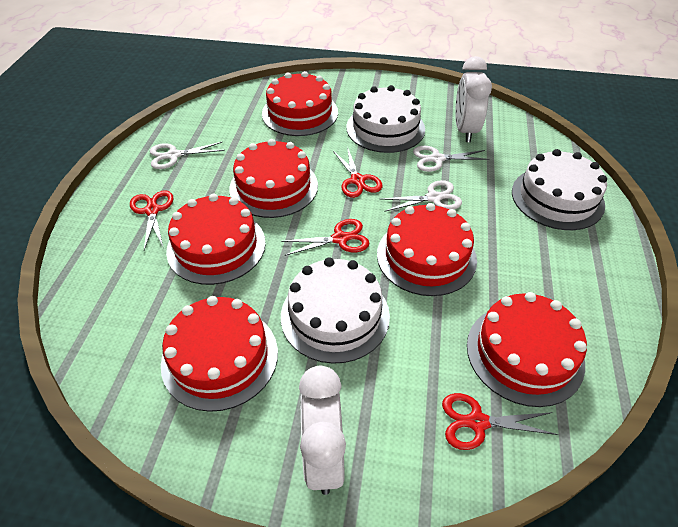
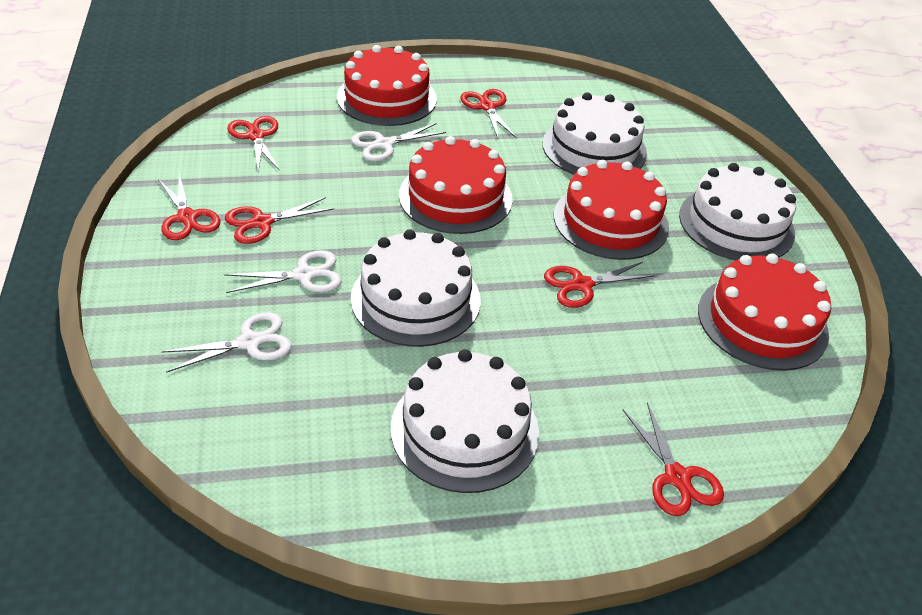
red cake: 6 -> 4
red scissors: 4 -> 6
white cake: 3 -> 4
white clock: 2 -> 0

